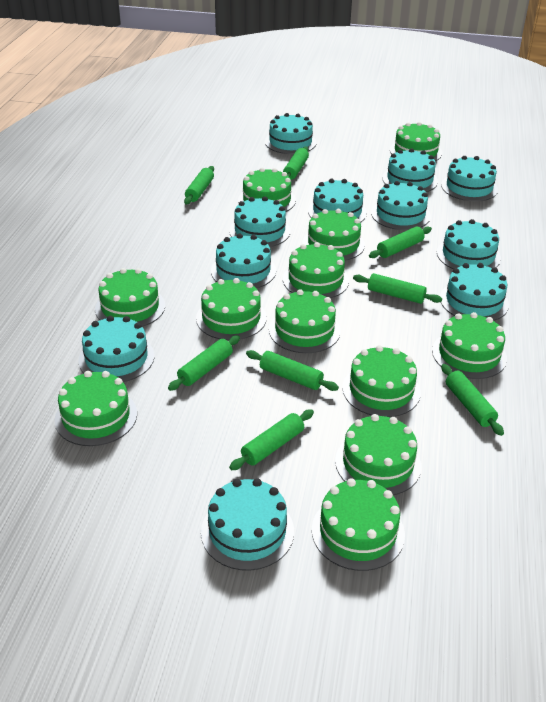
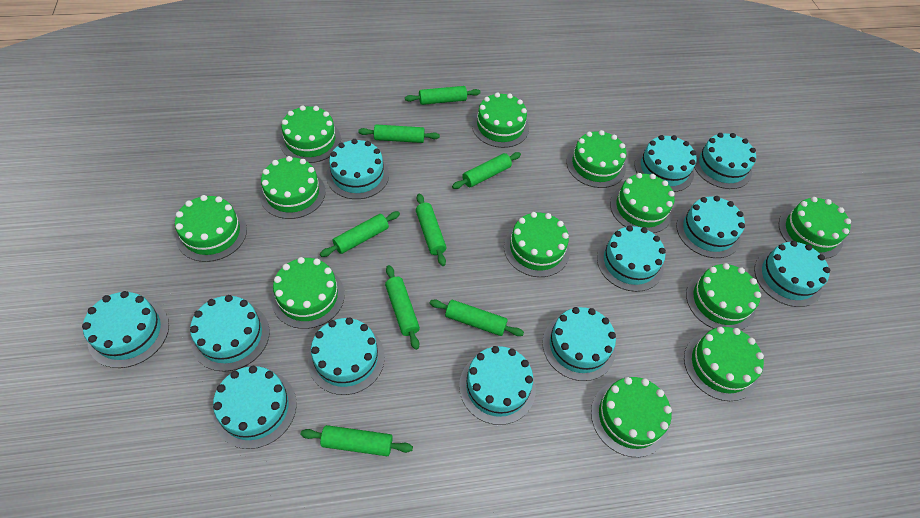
turquoise cake: 11 -> 12

